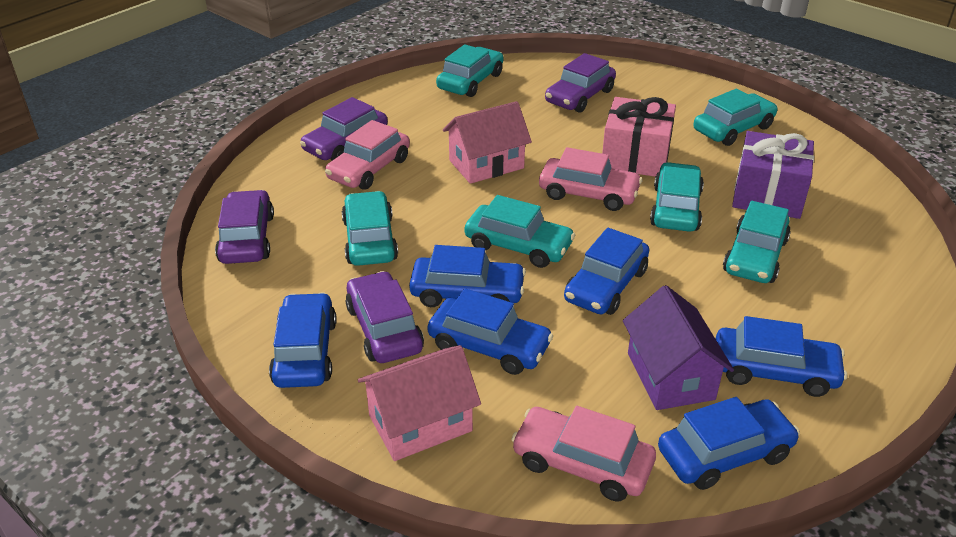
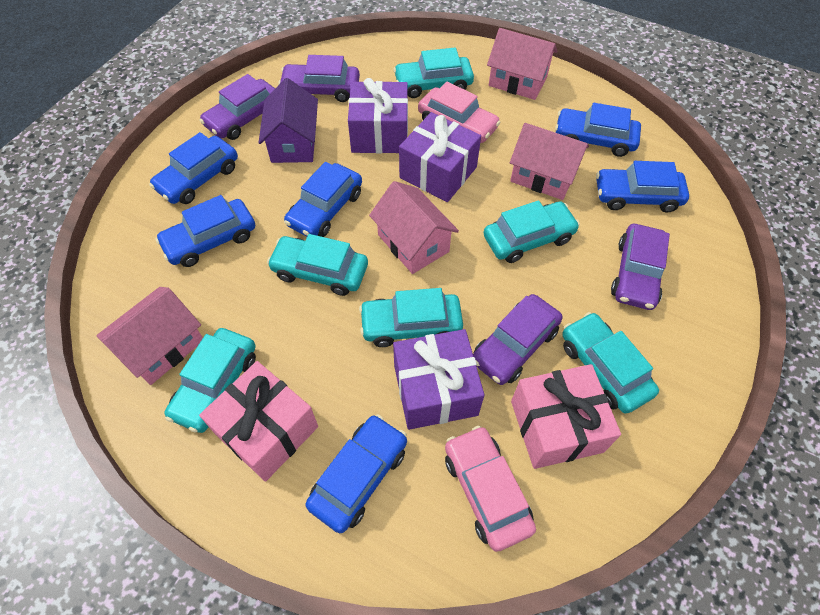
pink car: 3 -> 2
pink gift: 1 -> 2
pink house: 2 -> 4
purple gift: 1 -> 3

